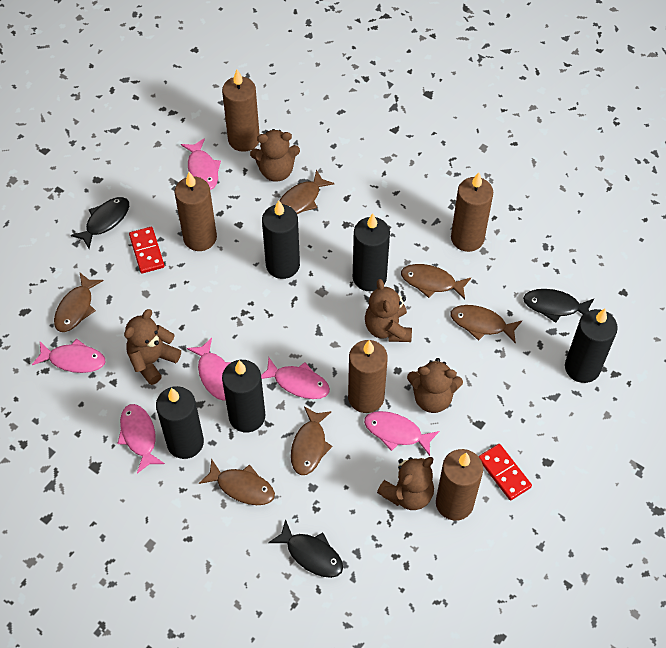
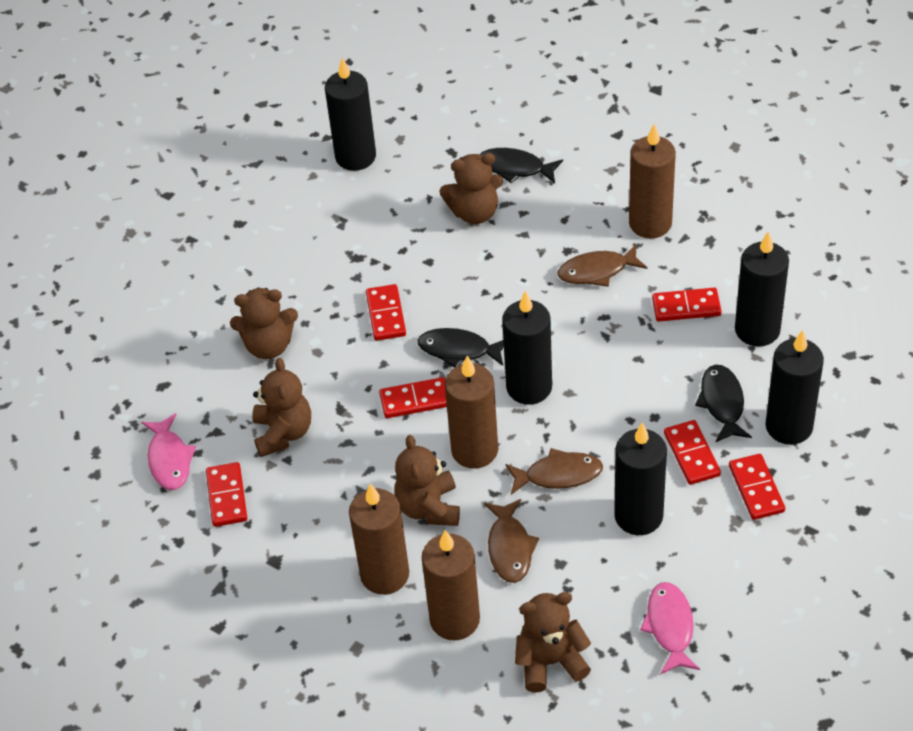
brown candle: 5 -> 4
brown fish: 6 -> 3
pink fish: 6 -> 2
red domino: 2 -> 6

